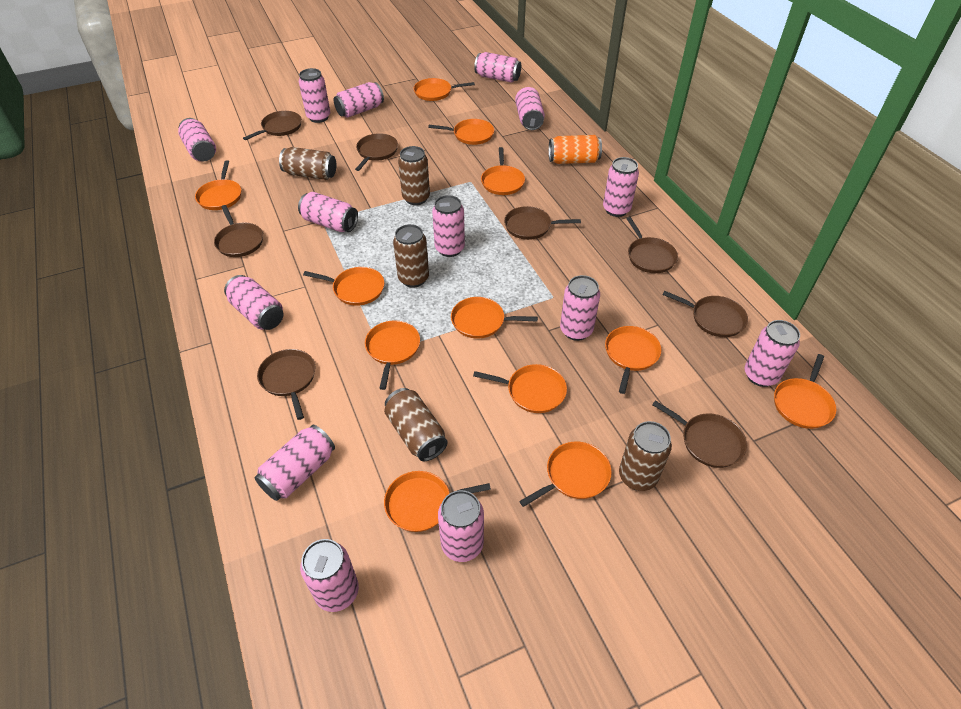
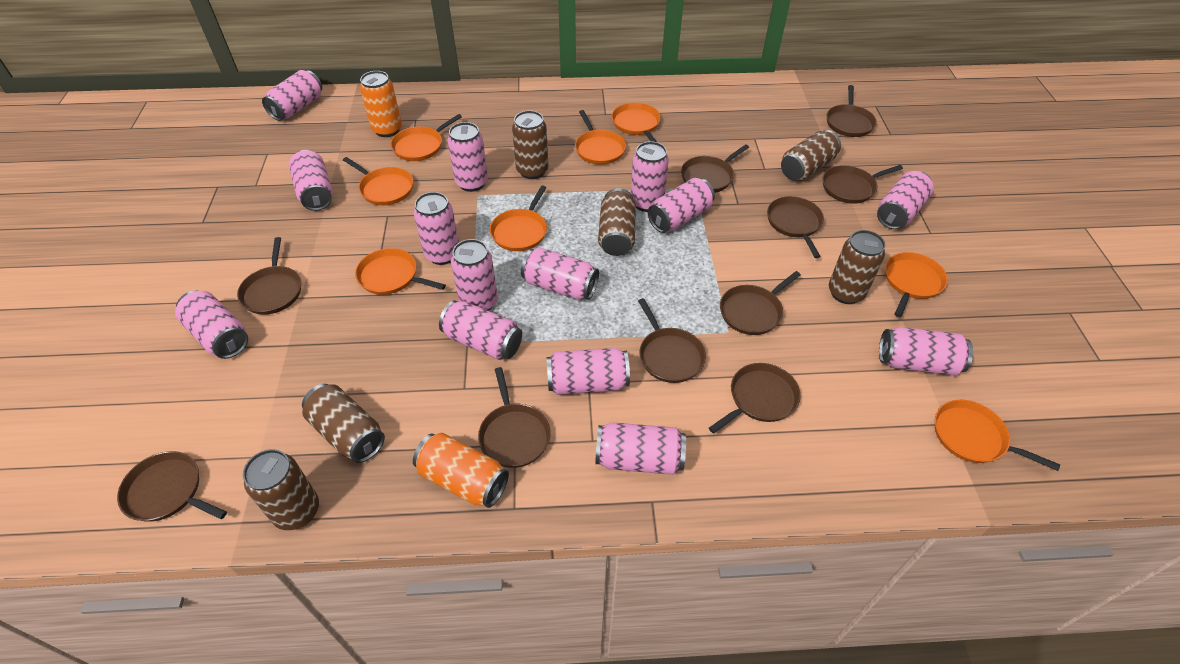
brown can: 5 -> 6
brown pan: 8 -> 10
orange can: 1 -> 2
orange pan: 12 -> 8

